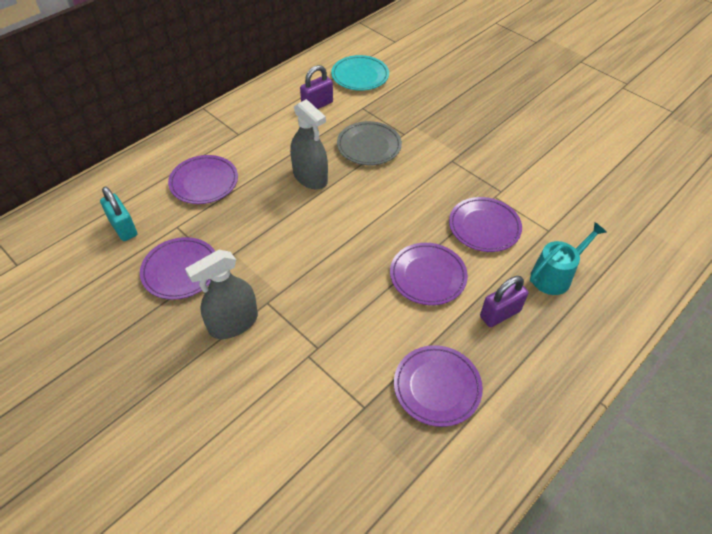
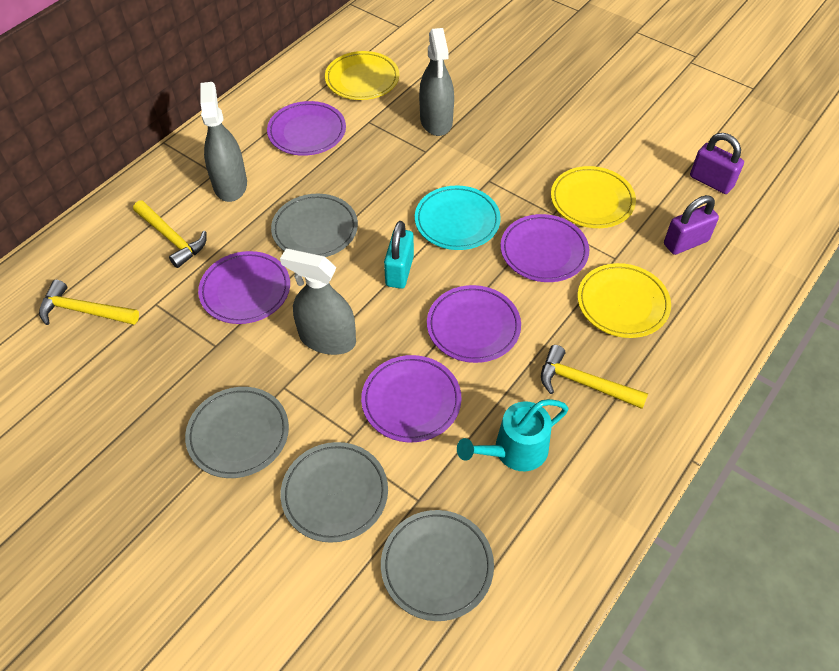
grey plate: 1 -> 4
grey spray bottle: 2 -> 3
yellow hammer: 0 -> 3
yellow plate: 0 -> 3

